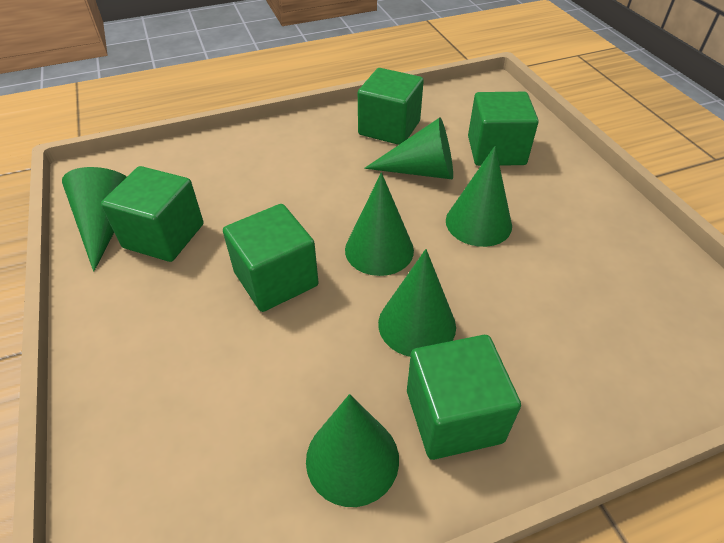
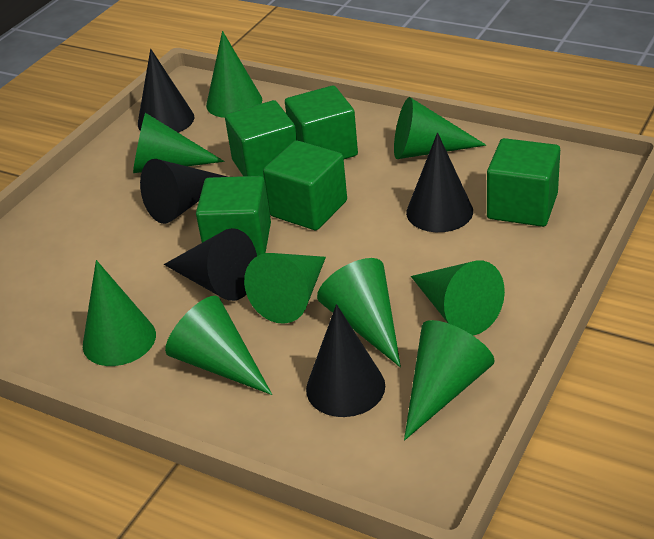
black cone: 0 -> 5
green cone: 6 -> 9

